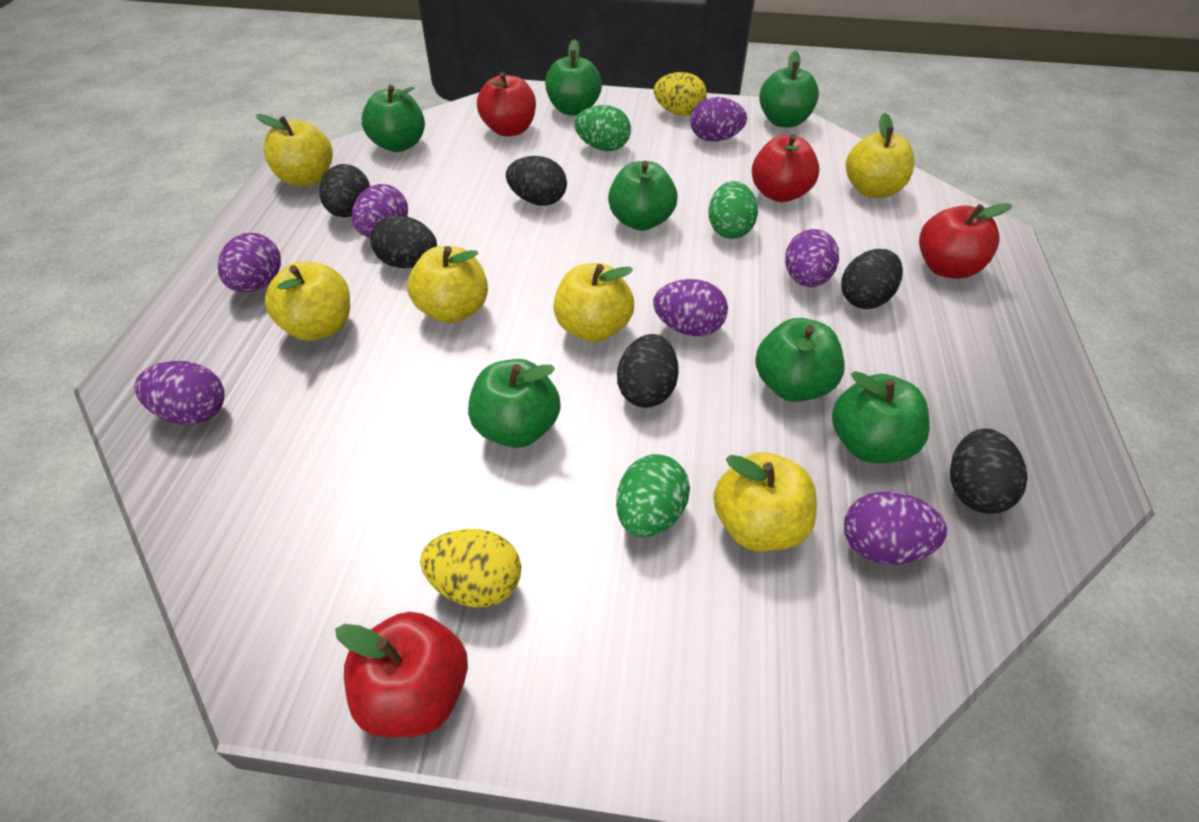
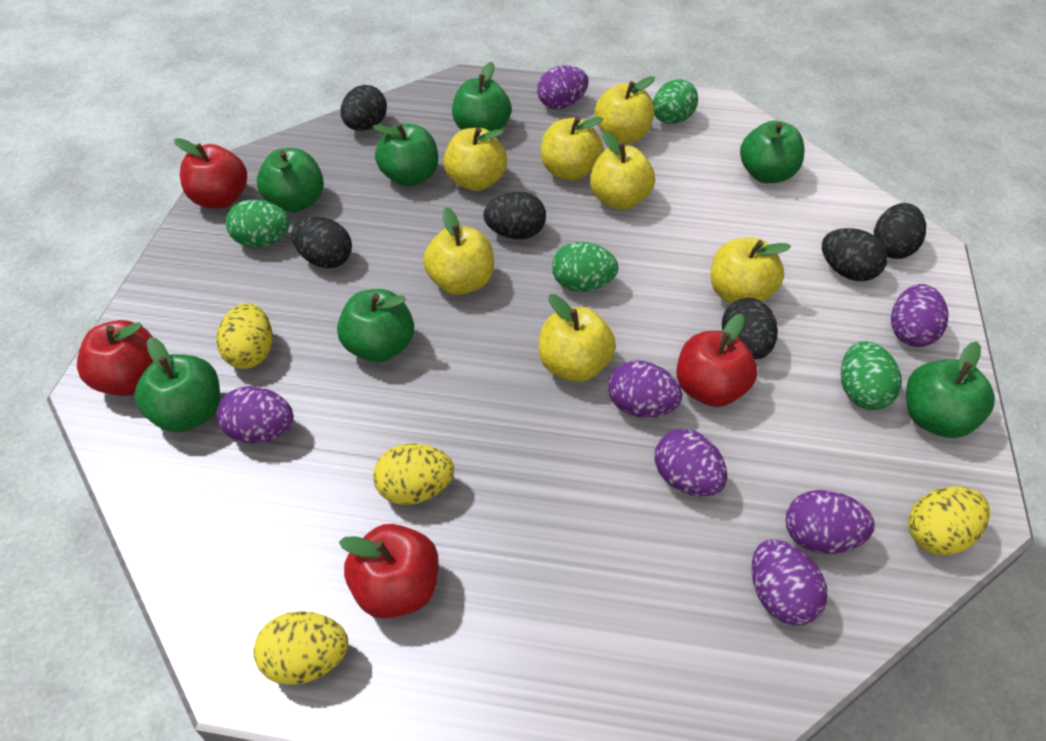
green egg: 3 -> 4
yellow apple: 6 -> 7
yellow egg: 2 -> 4

